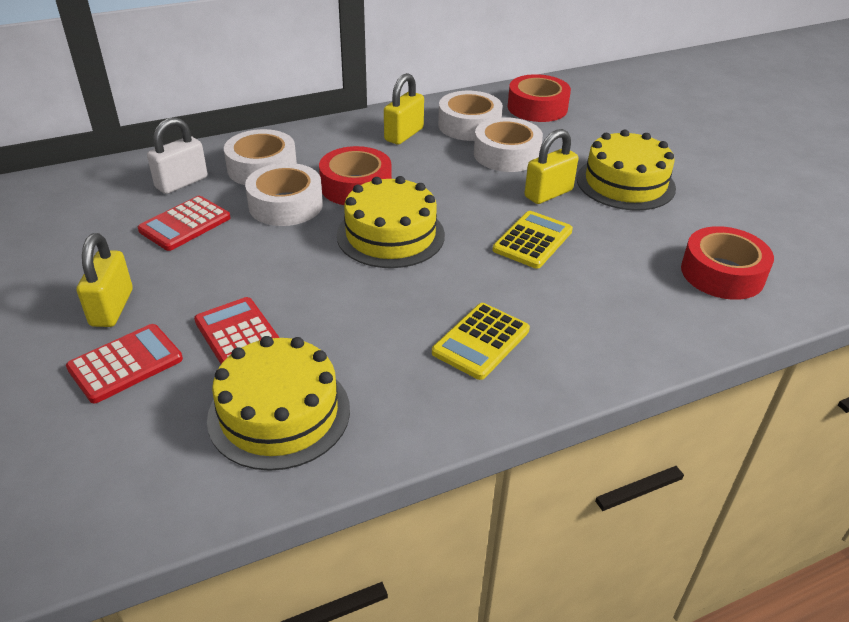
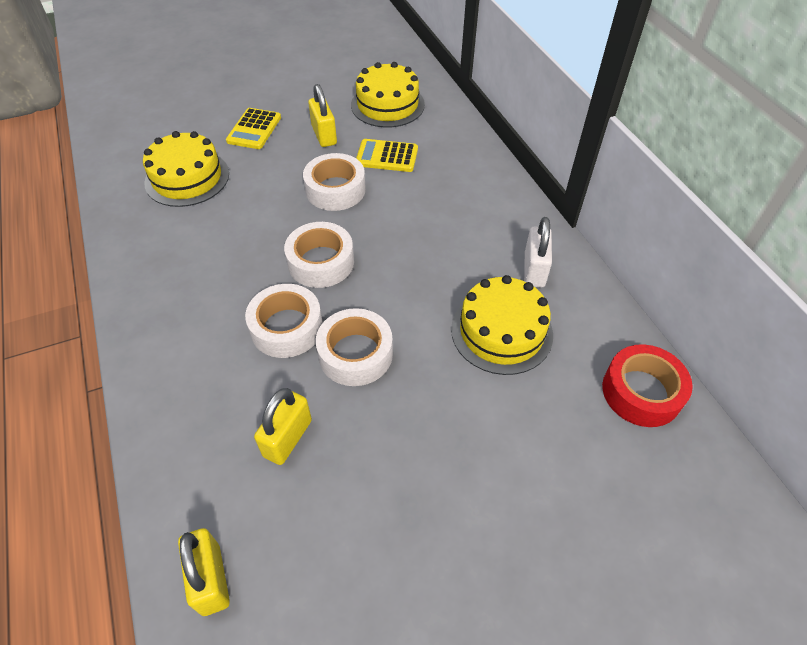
red calculator: 3 -> 0
red tape: 3 -> 1

